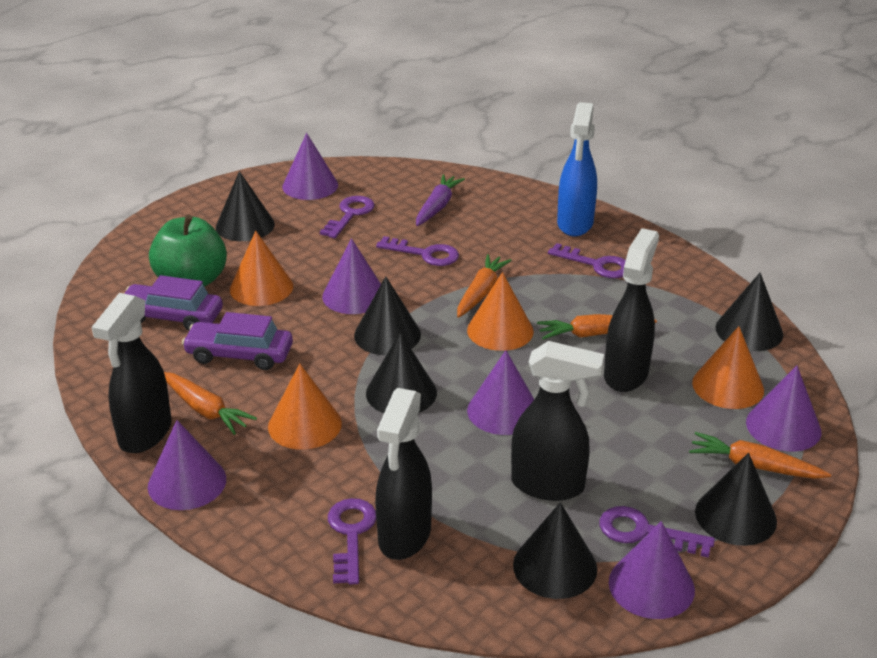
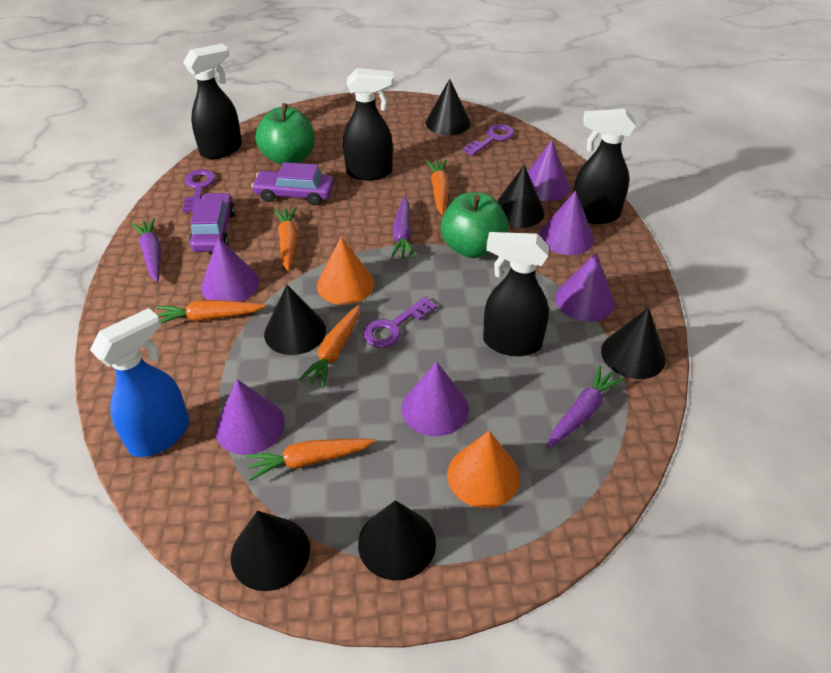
green apple: 1 -> 2
orange carrot: 4 -> 5
orange cone: 4 -> 2
purple carrot: 1 -> 3
purple key: 5 -> 3

